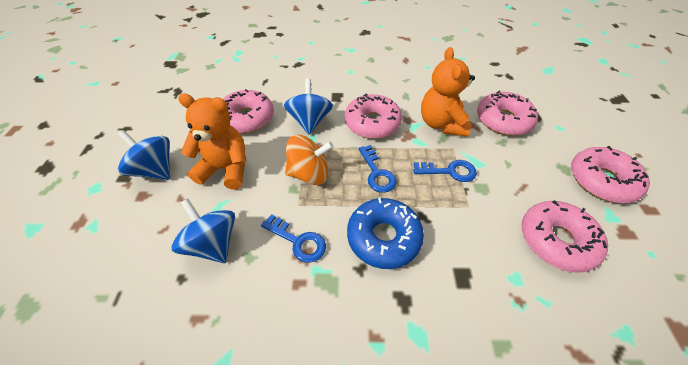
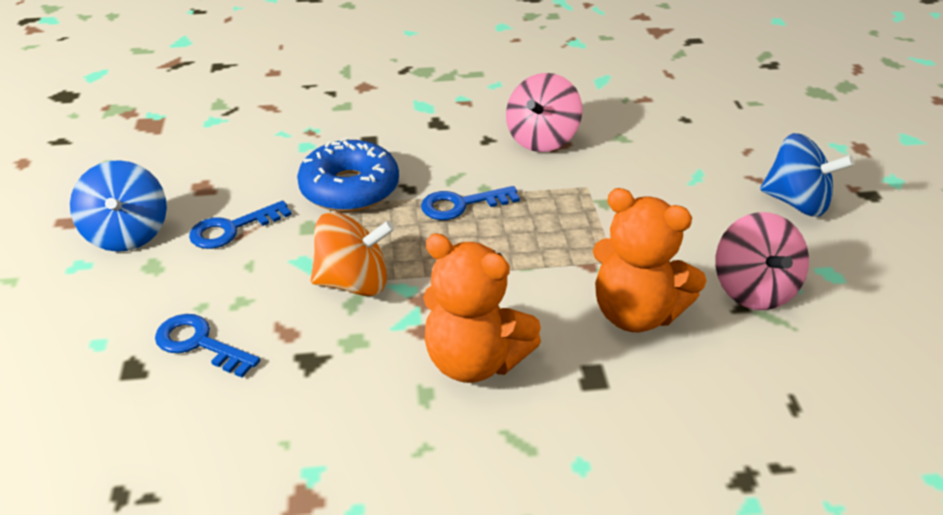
blue spinning top: 3 -> 2
pink donut: 5 -> 0
pink spinning top: 0 -> 2

